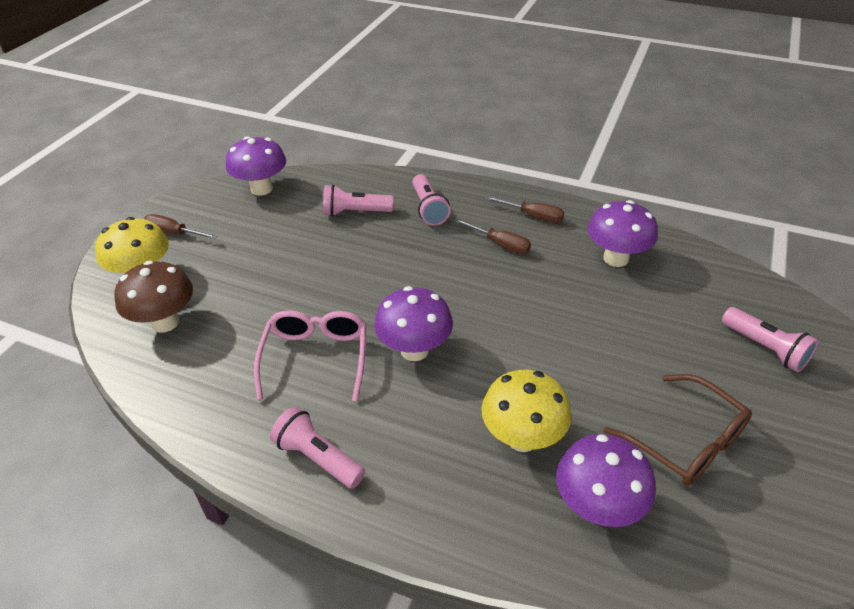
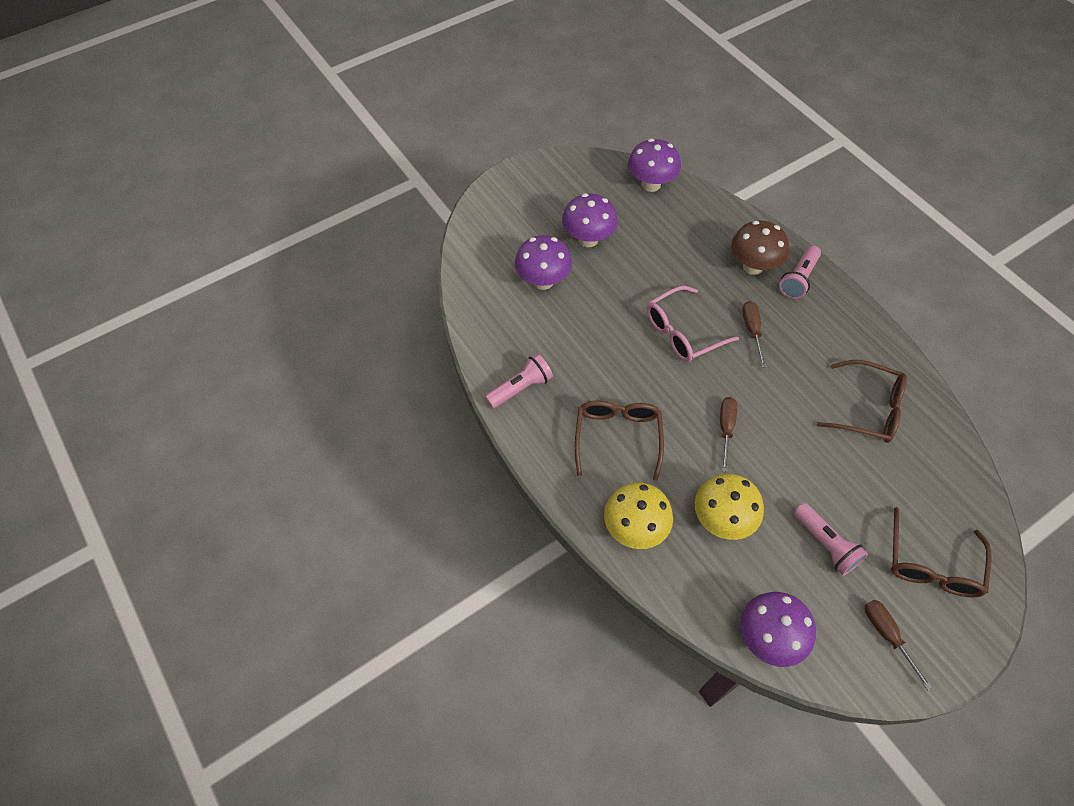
brown glasses: 1 -> 3
pink flashlight: 4 -> 3

